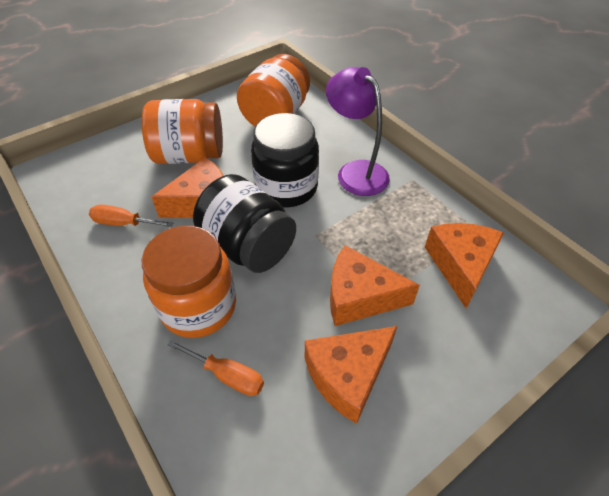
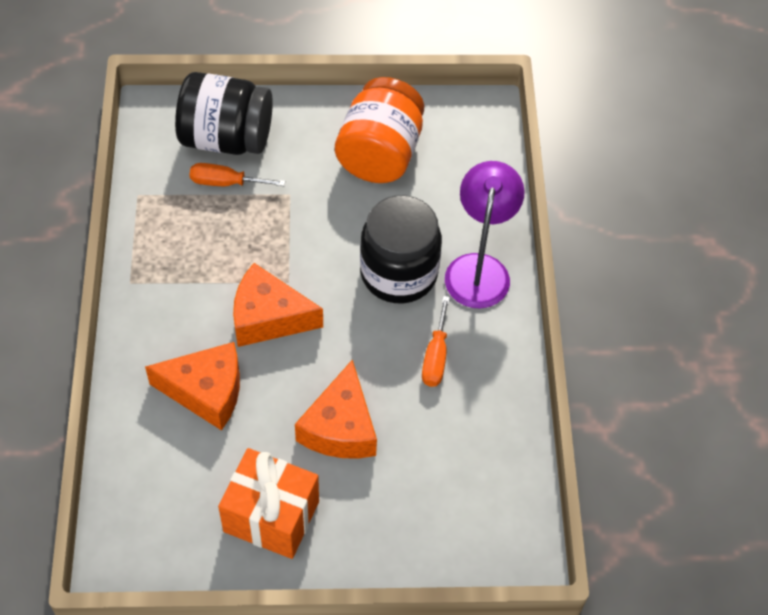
orange cheese: 4 -> 3
orange gift: 0 -> 1
orange jar: 3 -> 1

